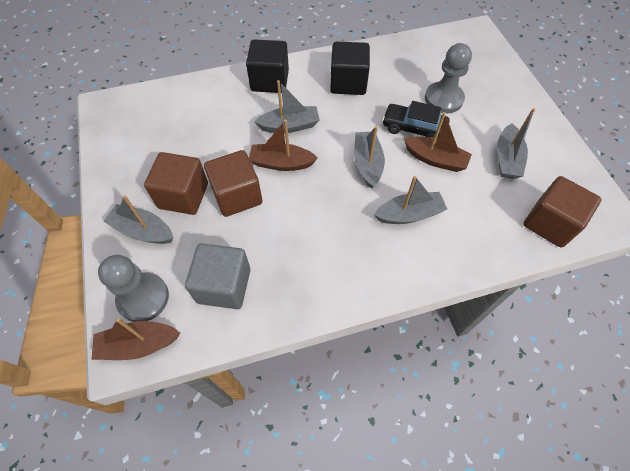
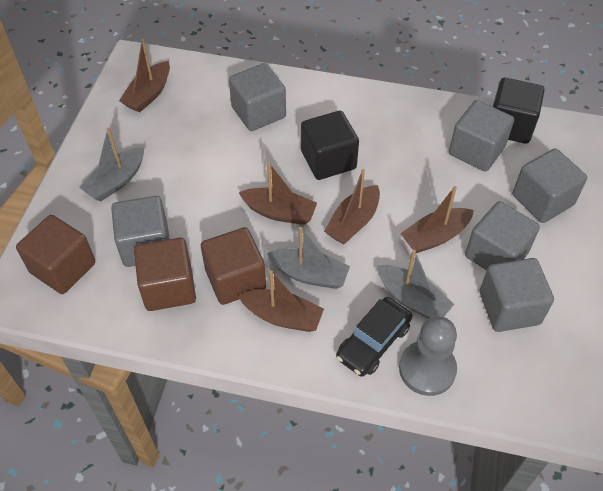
brown boat: 3 -> 5
grey boat: 5 -> 3
grey cube: 1 -> 6
grey pawn: 2 -> 1

